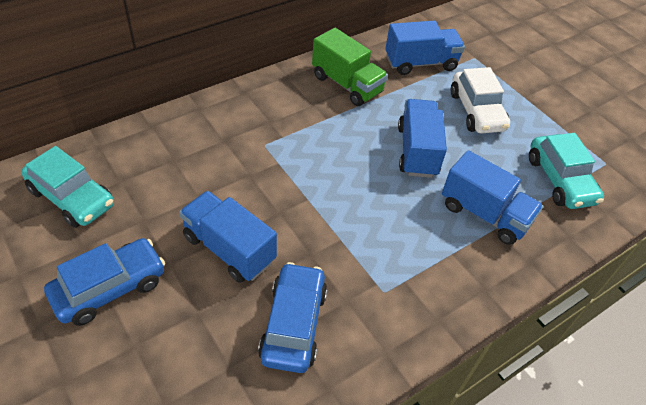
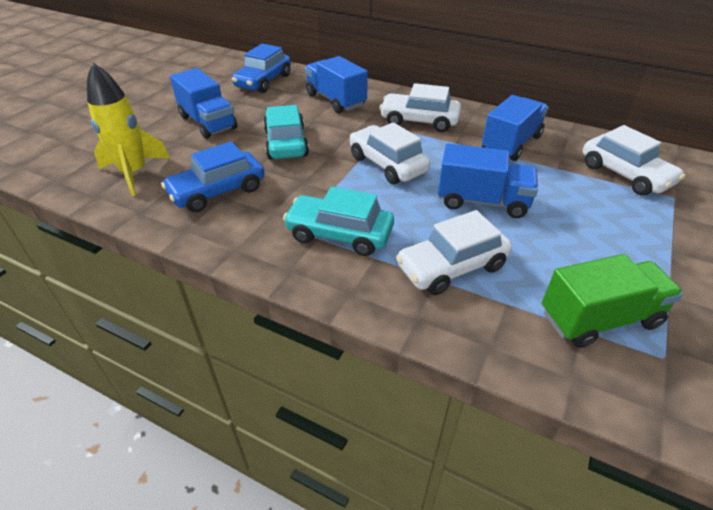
white car: 1 -> 4
yellow rocket: 0 -> 1

